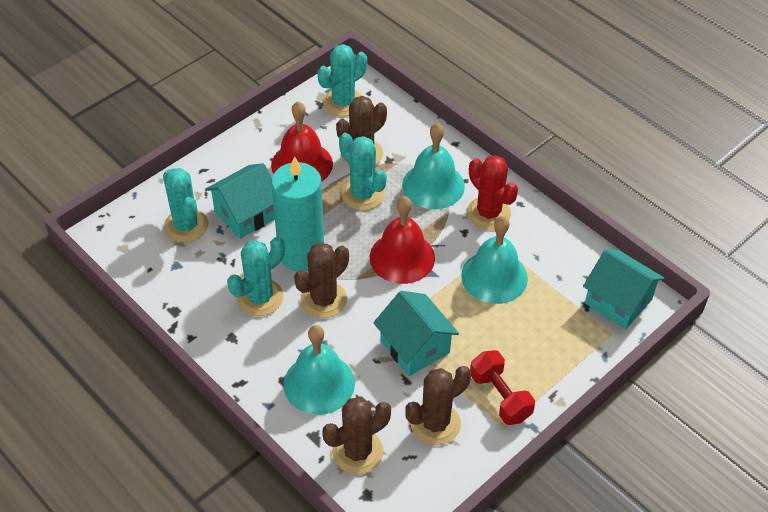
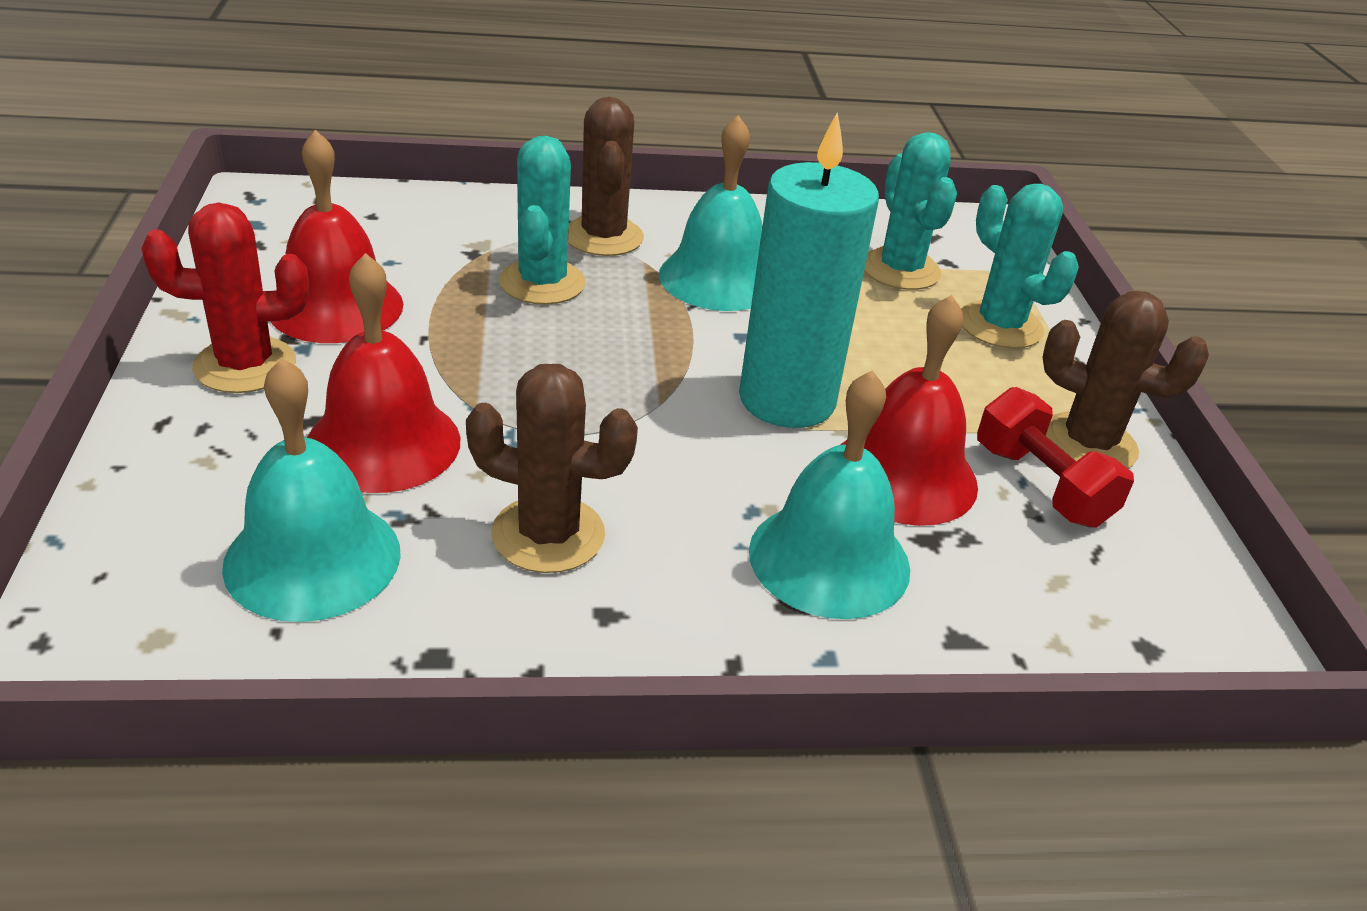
brown cactus: 4 -> 3
red bell: 2 -> 3
turquoise cactus: 4 -> 3
turquoise house: 3 -> 0

